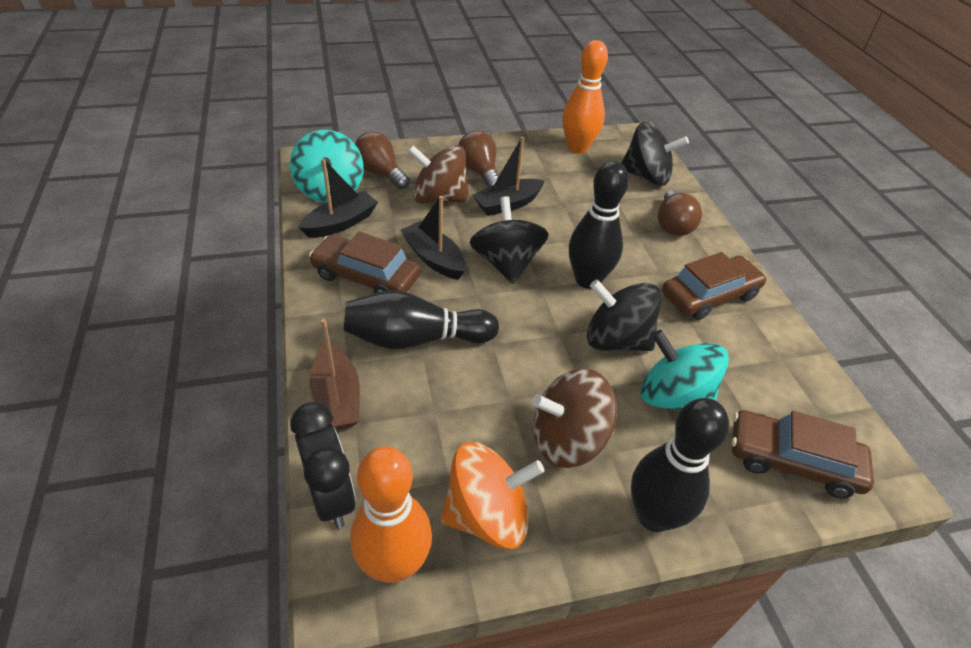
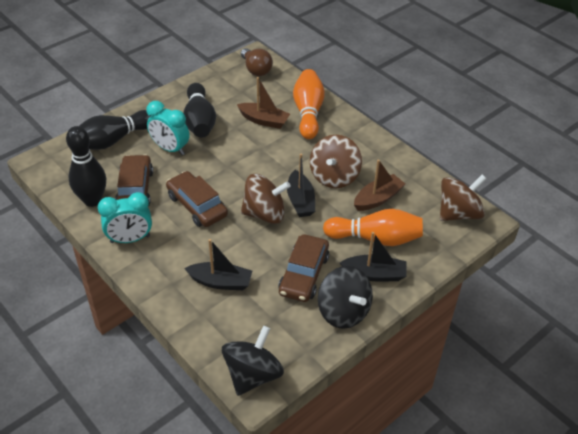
black clock: 1 -> 0
black spinning top: 3 -> 2
brown boat: 1 -> 2
brown light bulb: 3 -> 1
brown spinning top: 2 -> 3
orange spinning top: 1 -> 0
turquoise clock: 0 -> 2
turquoise spinning top: 2 -> 0

